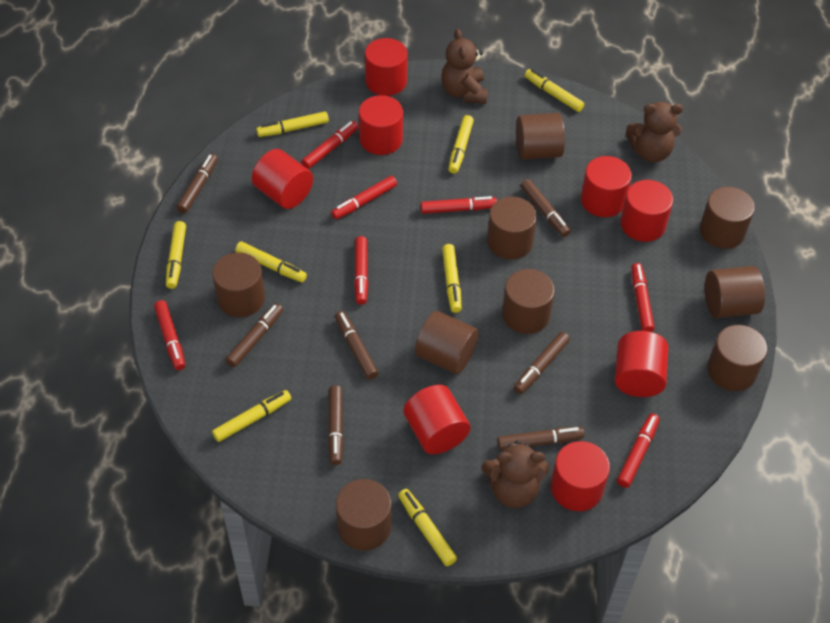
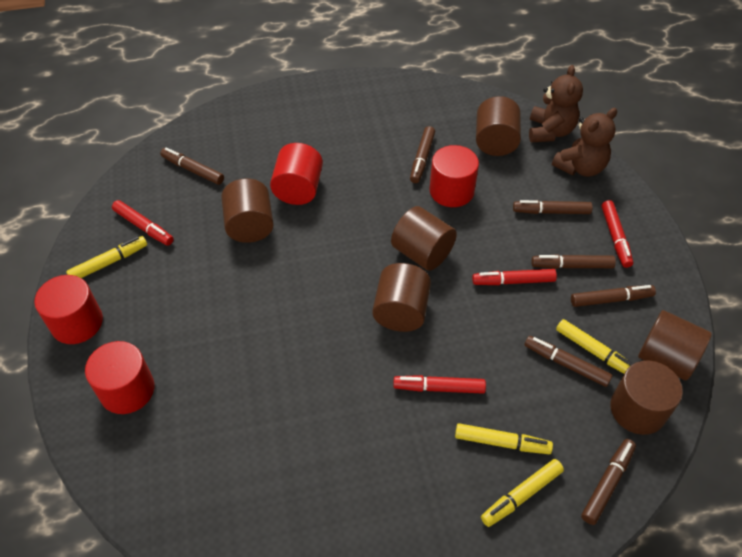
brown cylinder: 9 -> 6
brown teddy bear: 3 -> 2
red cylinder: 8 -> 4
red marker: 7 -> 4
yellow marker: 8 -> 4

